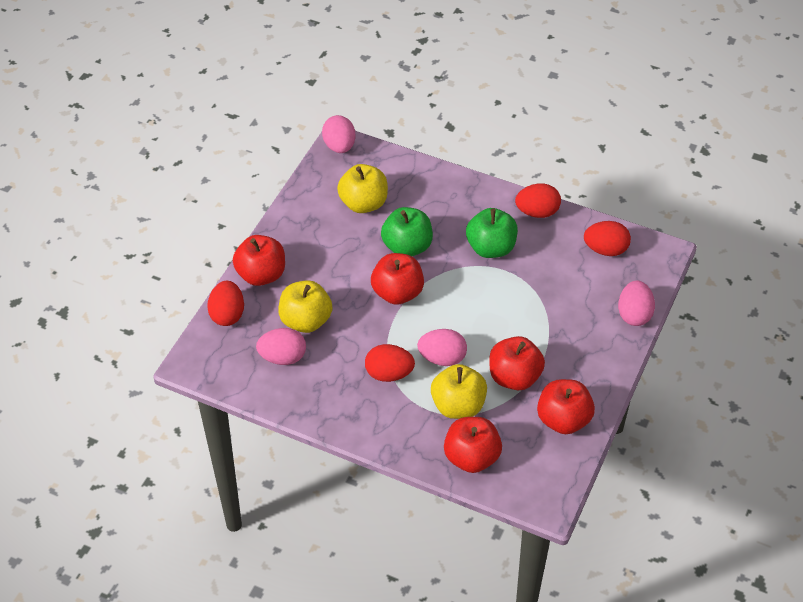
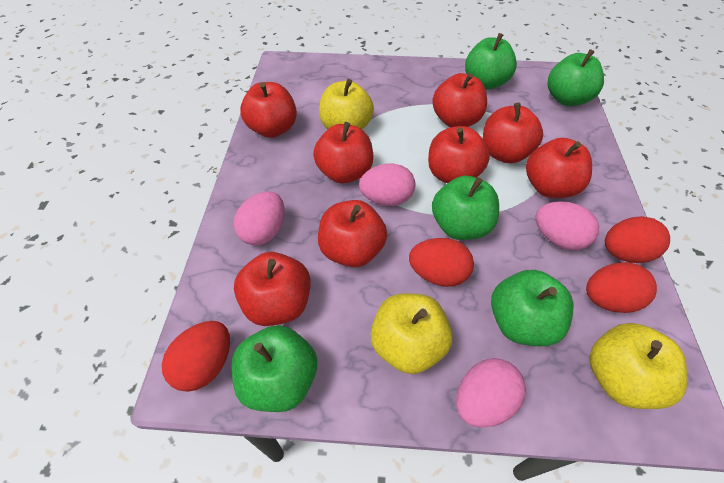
green apple: 2 -> 5
red apple: 5 -> 8

